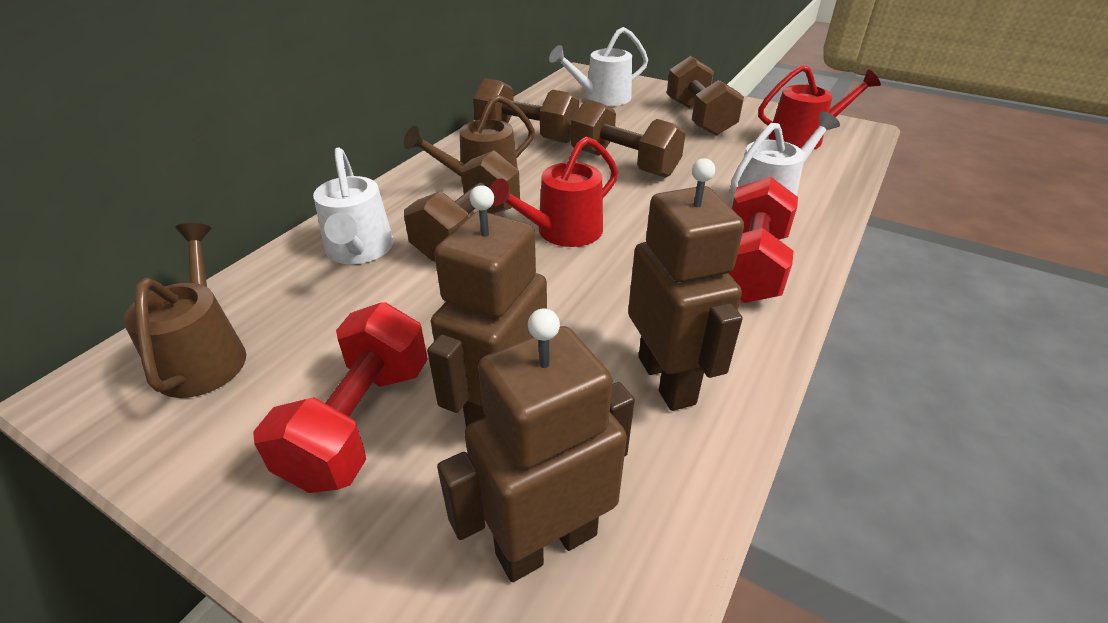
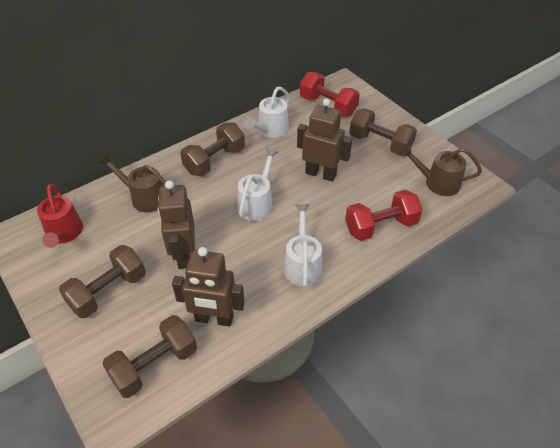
red watering can: 2 -> 1

